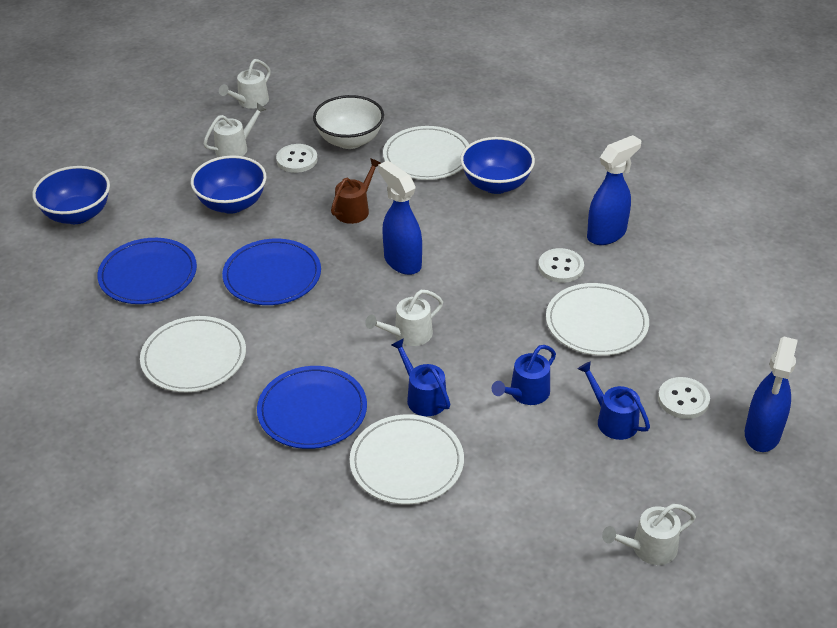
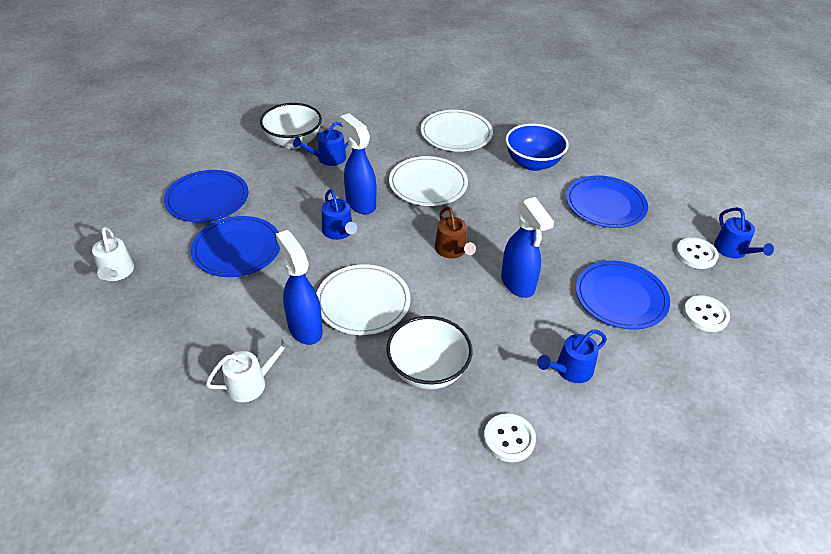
blue bowl: 3 -> 1
blue plate: 3 -> 4
blue watering can: 3 -> 4
white bowl: 1 -> 2
white plate: 4 -> 3
white watering can: 4 -> 2

